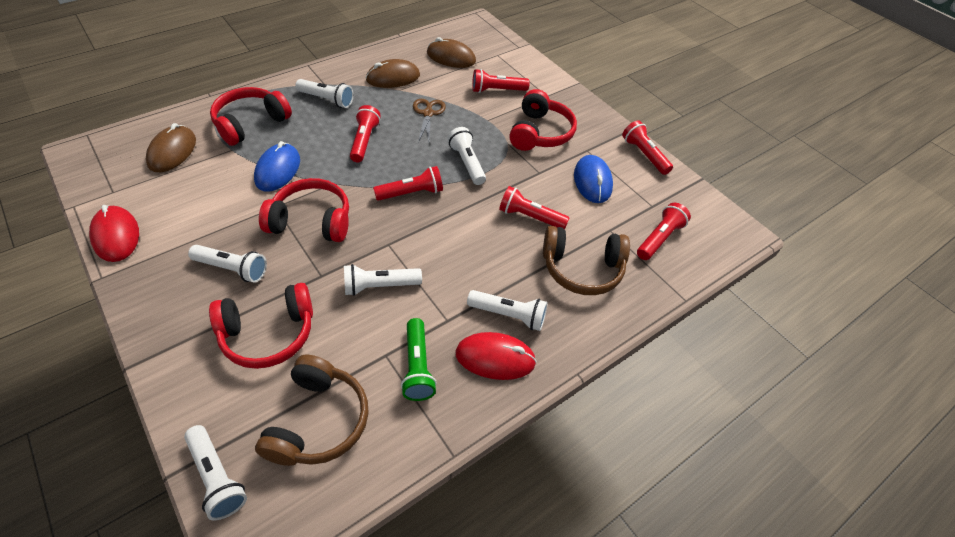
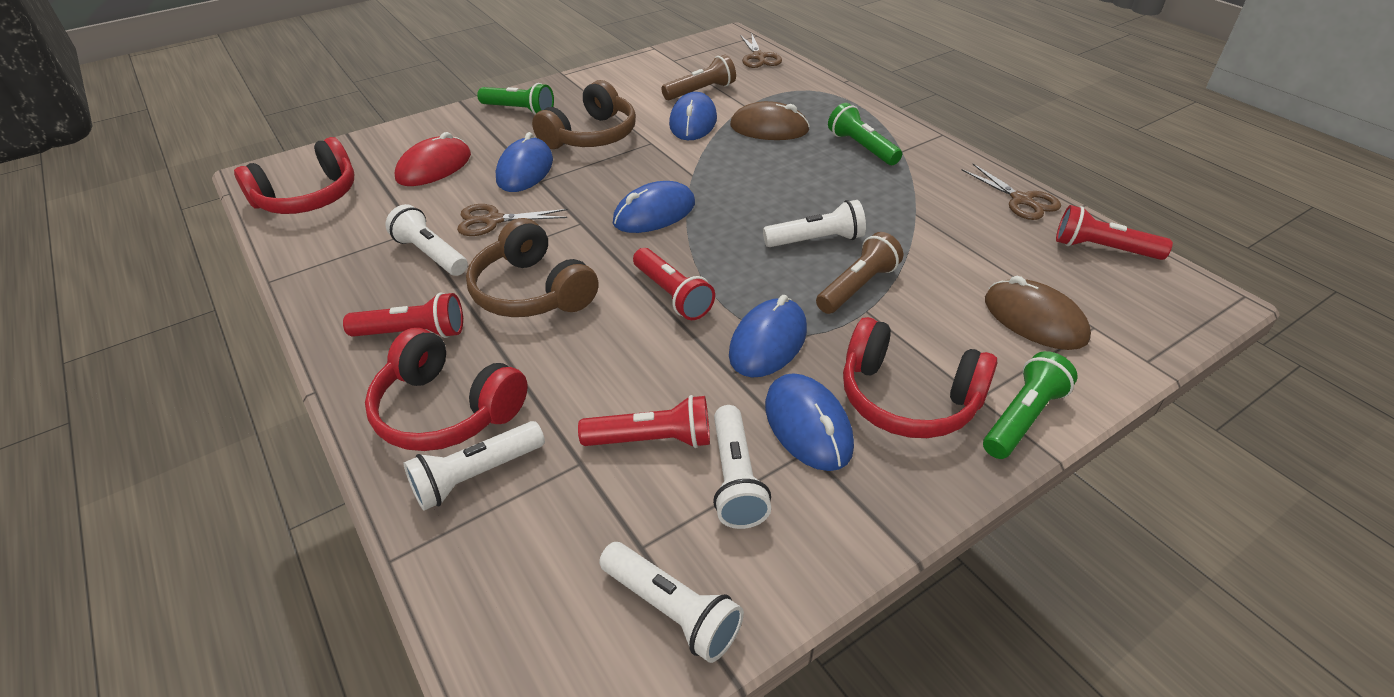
blue mouse: 2 -> 5
brown flashlight: 0 -> 2
brown mouse: 3 -> 2
brown scissors: 1 -> 3
green flashlight: 1 -> 3
red flashlight: 6 -> 4
red headphones: 4 -> 3
red mouse: 2 -> 1
white flashlight: 6 -> 5

